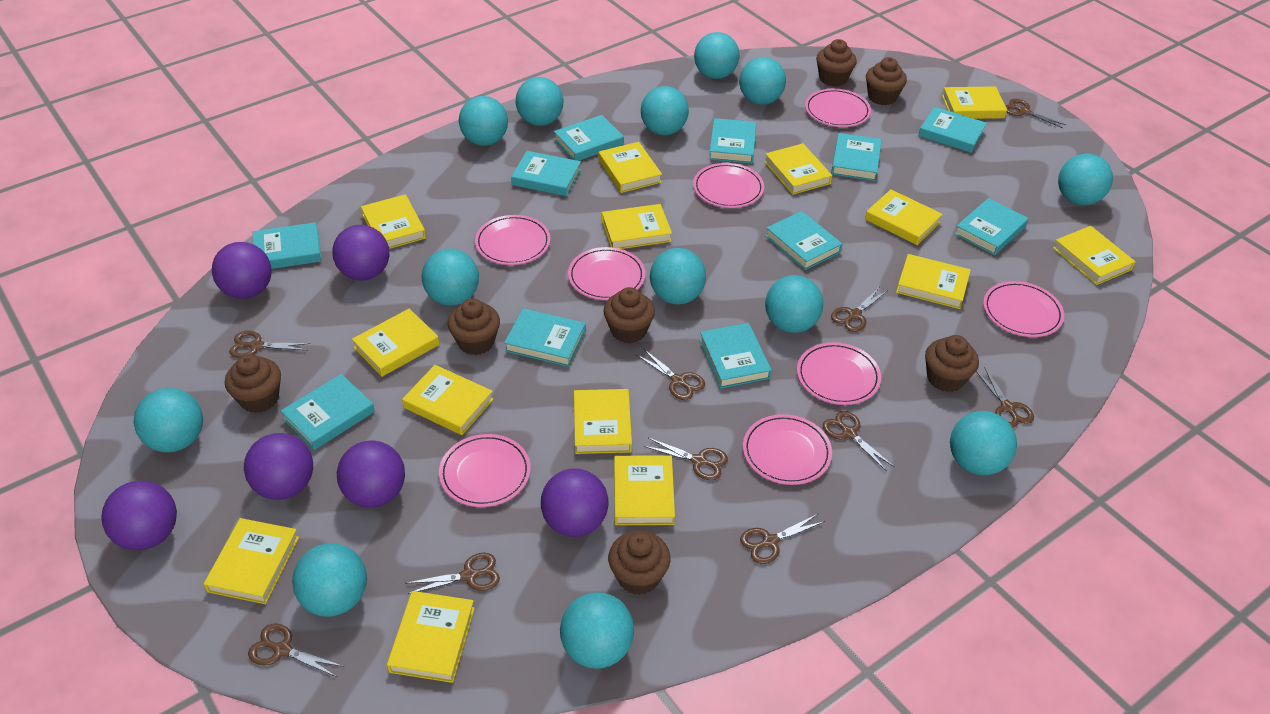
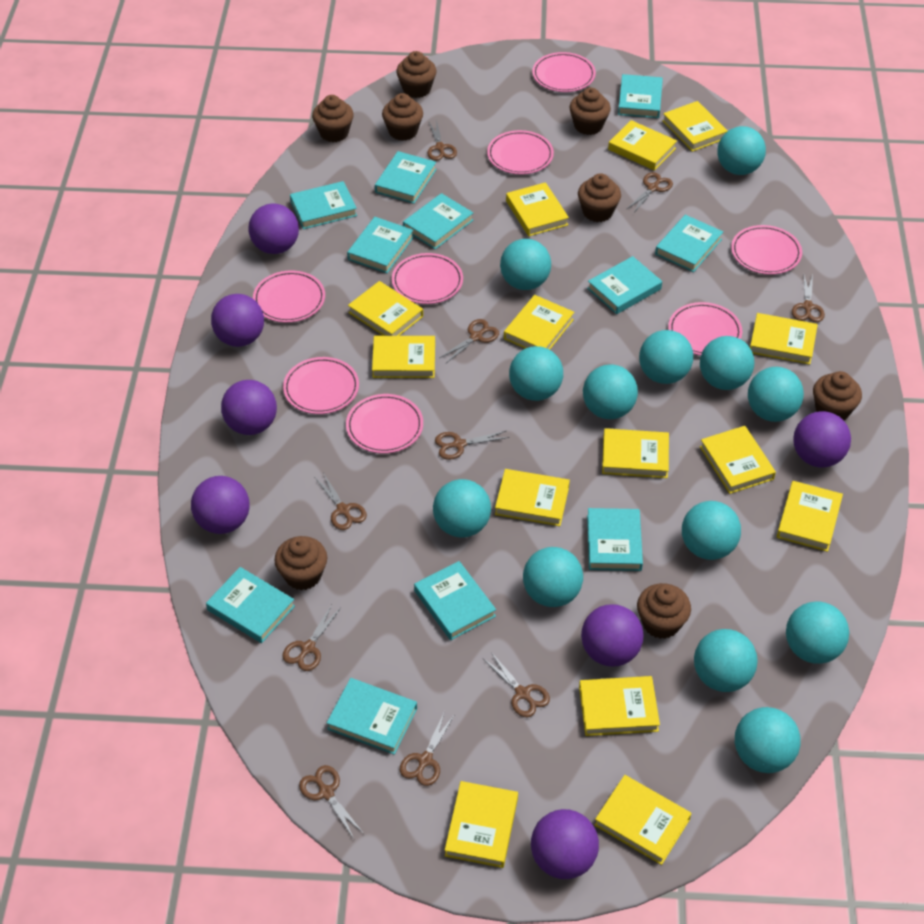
brown cupcake: 7 -> 8
purple ball: 6 -> 7

